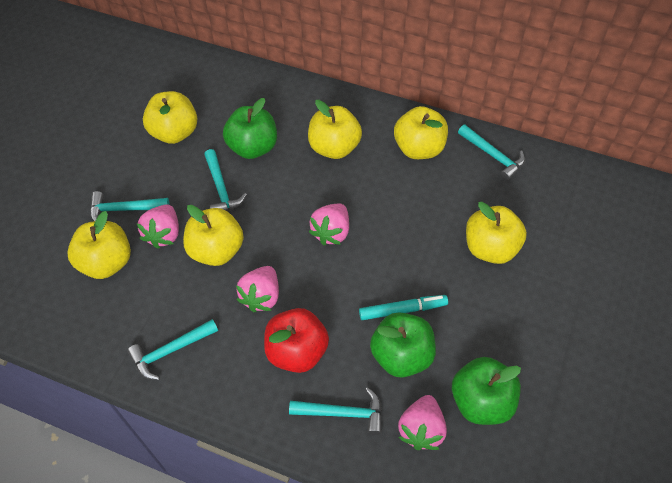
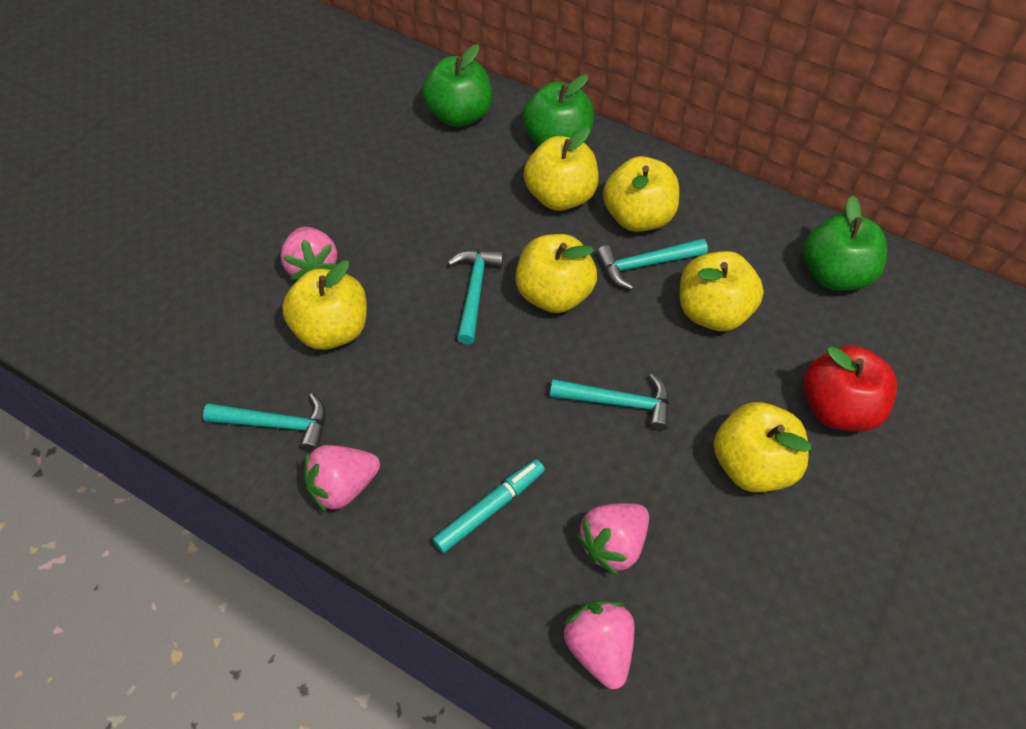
turquoise hammer: 5 -> 4

